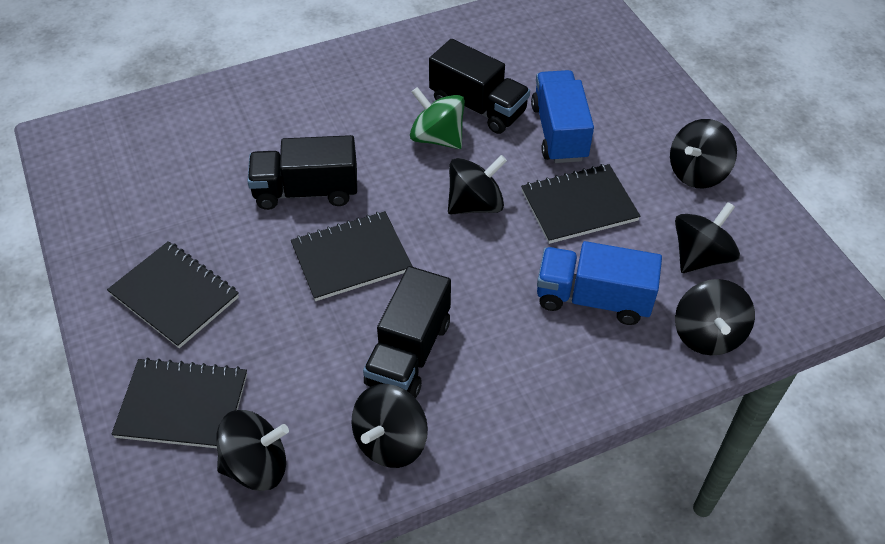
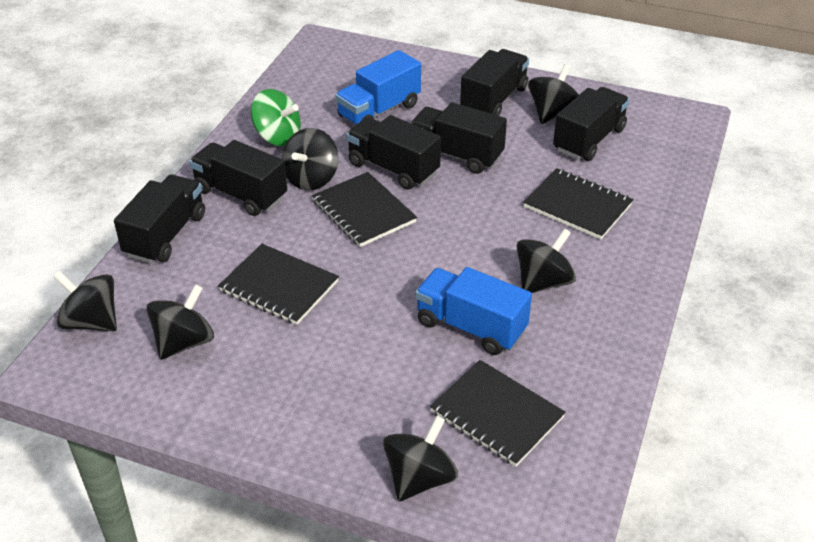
black truck: 3 -> 6

